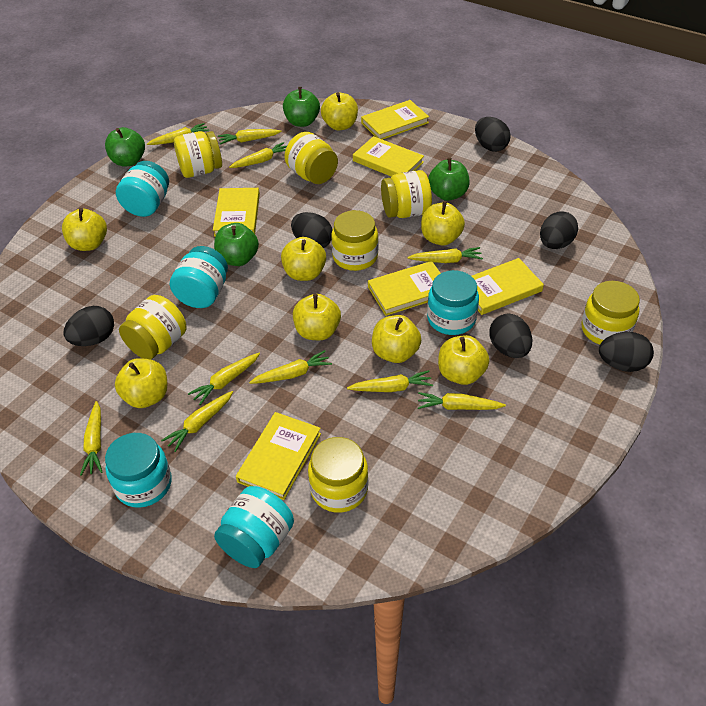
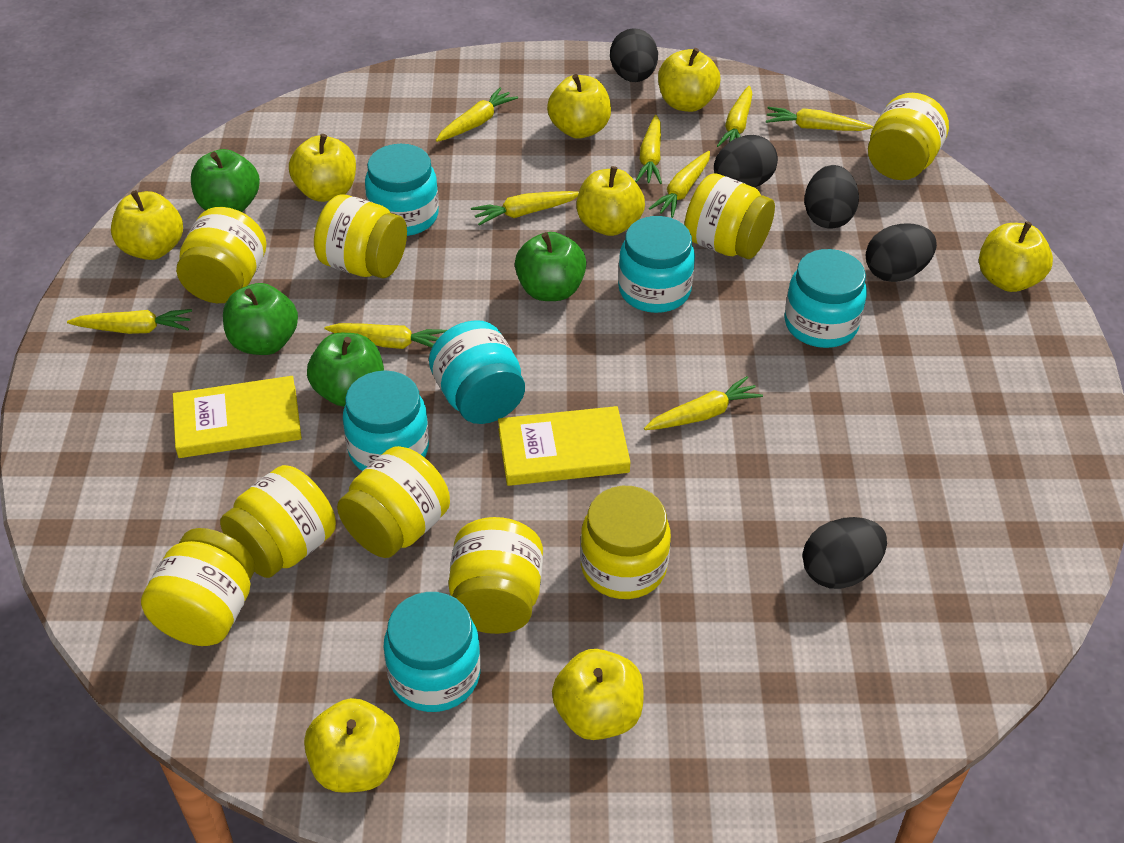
black egg: 6 -> 5
turquoise jar: 5 -> 6
yellow book: 6 -> 2
yellow carrot: 10 -> 9
yellow jar: 7 -> 9

